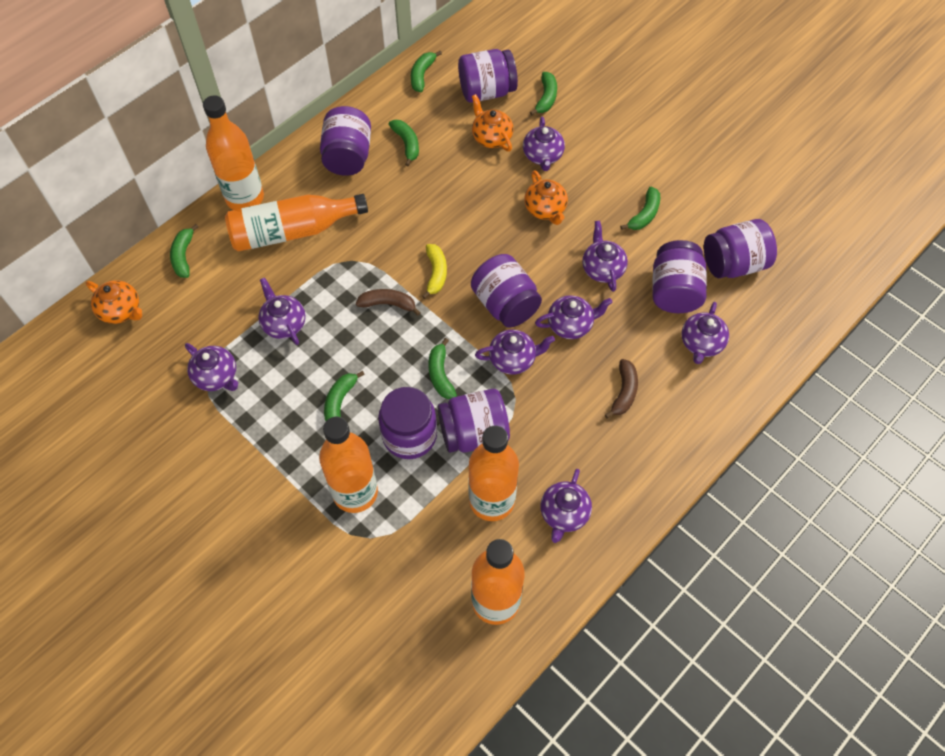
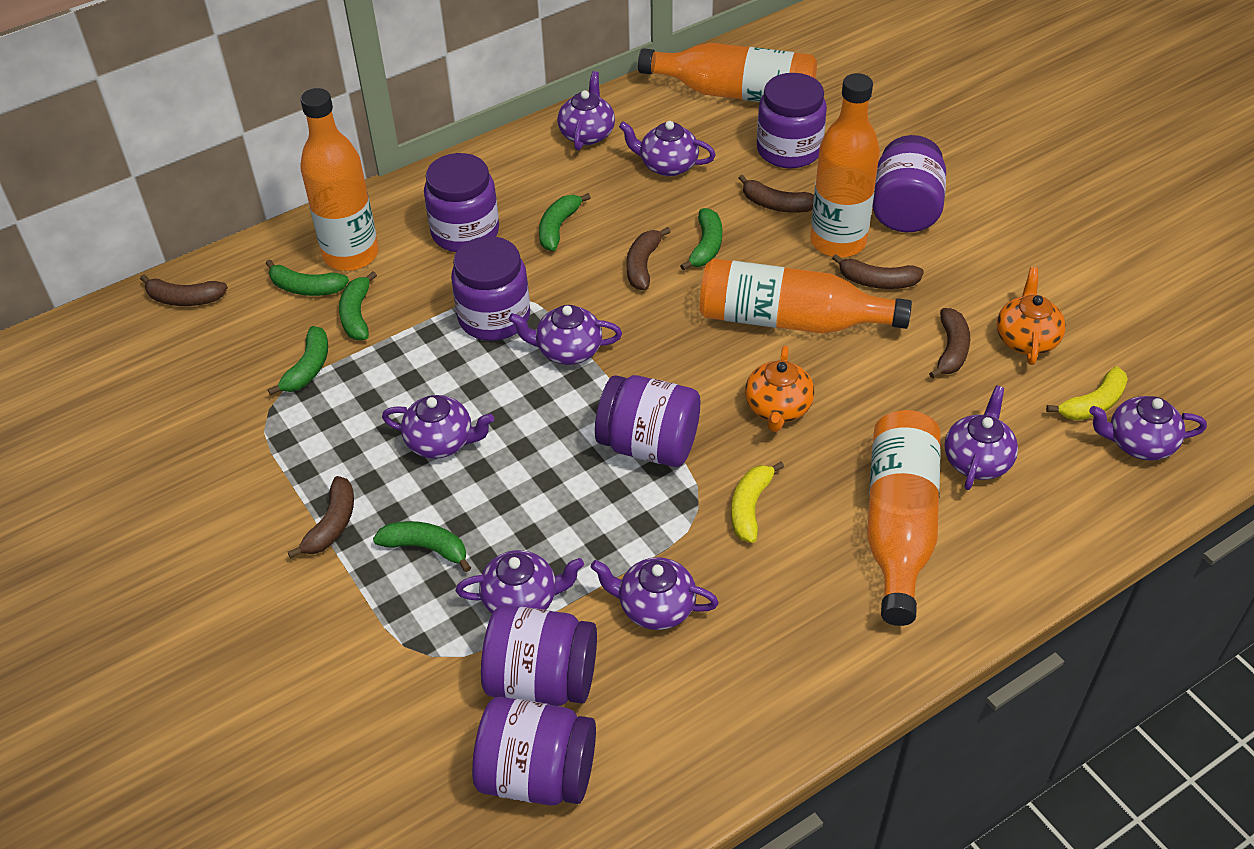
brown banana: 2 -> 6
green banana: 7 -> 6
orange teapot: 3 -> 2
yellow banana: 1 -> 2

